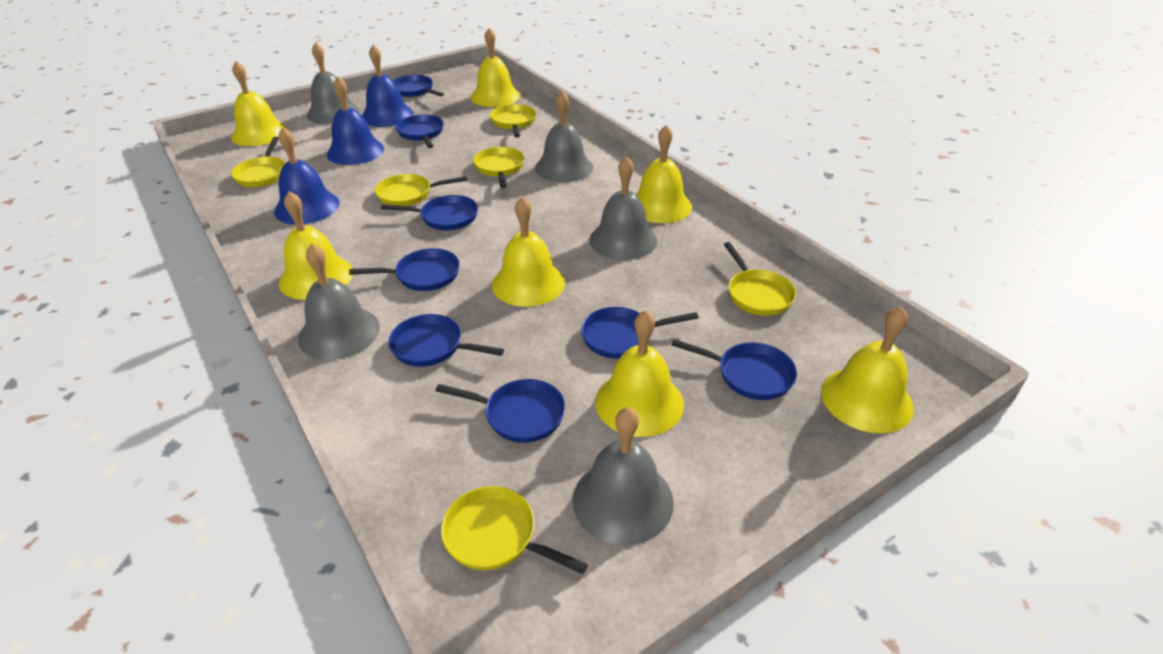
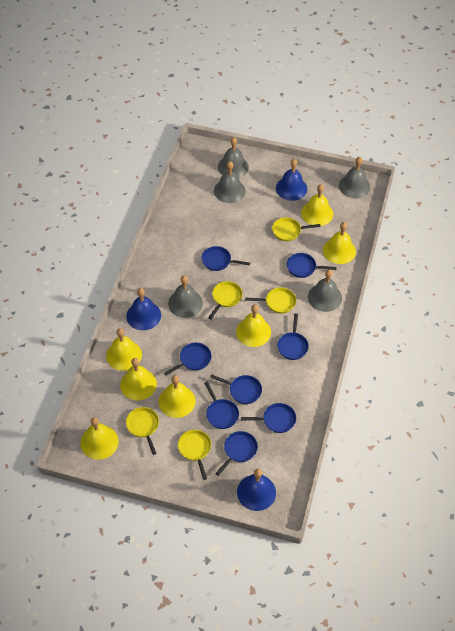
yellow pan: 6 -> 5

